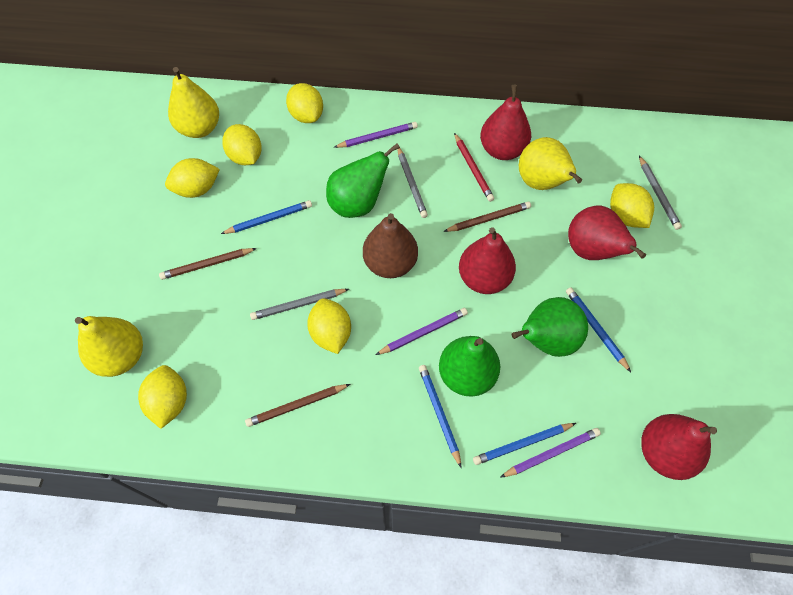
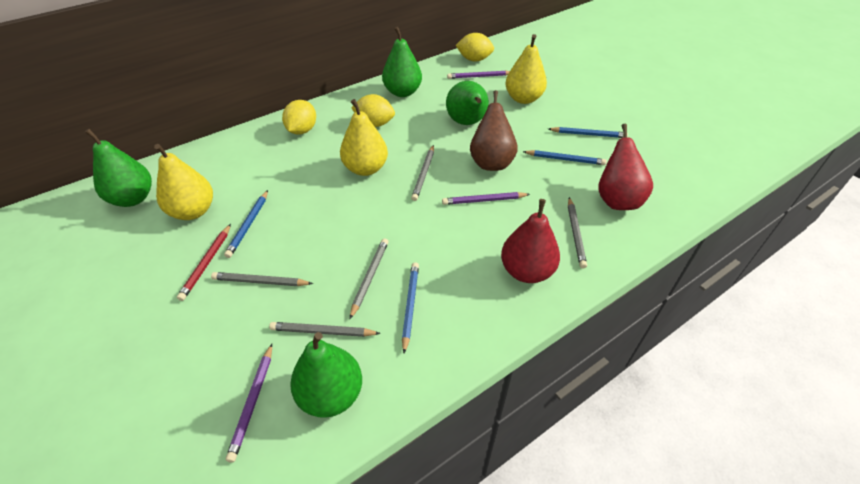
brown pencil: 3 -> 0
green pear: 3 -> 4
grey pencil: 3 -> 5
red pear: 4 -> 2
yellow lemon: 6 -> 3

